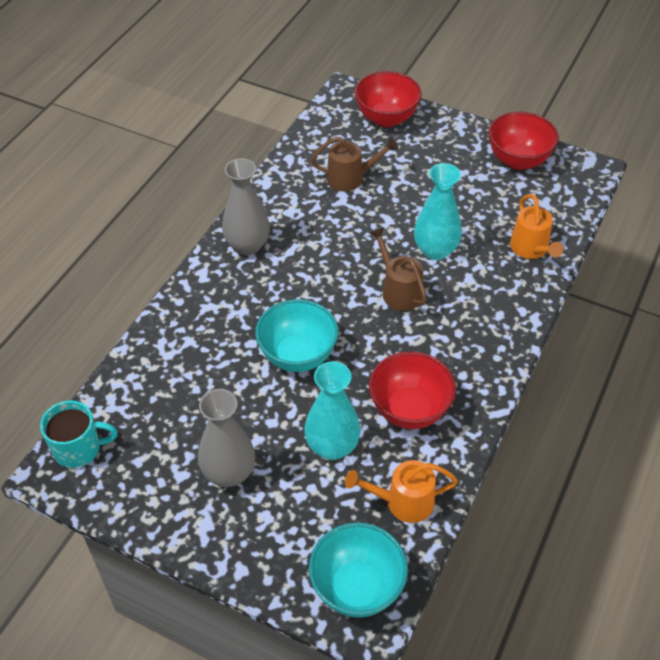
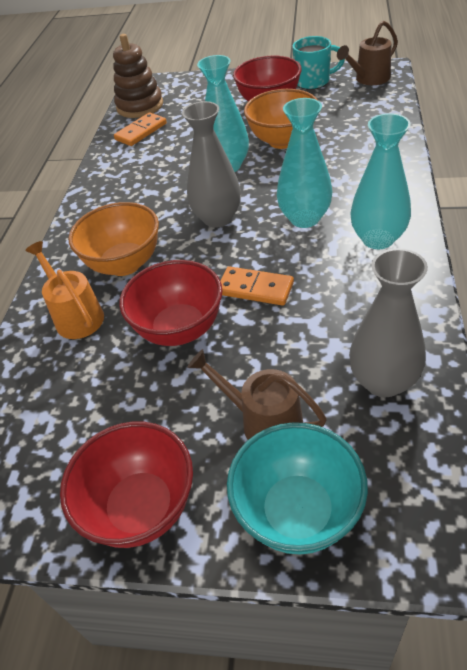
brown stacking toy: 0 -> 1
orange bowl: 0 -> 2
orange domino: 0 -> 2
orange watering can: 2 -> 1
turquoise bowl: 2 -> 1
turquoise vase: 2 -> 3

